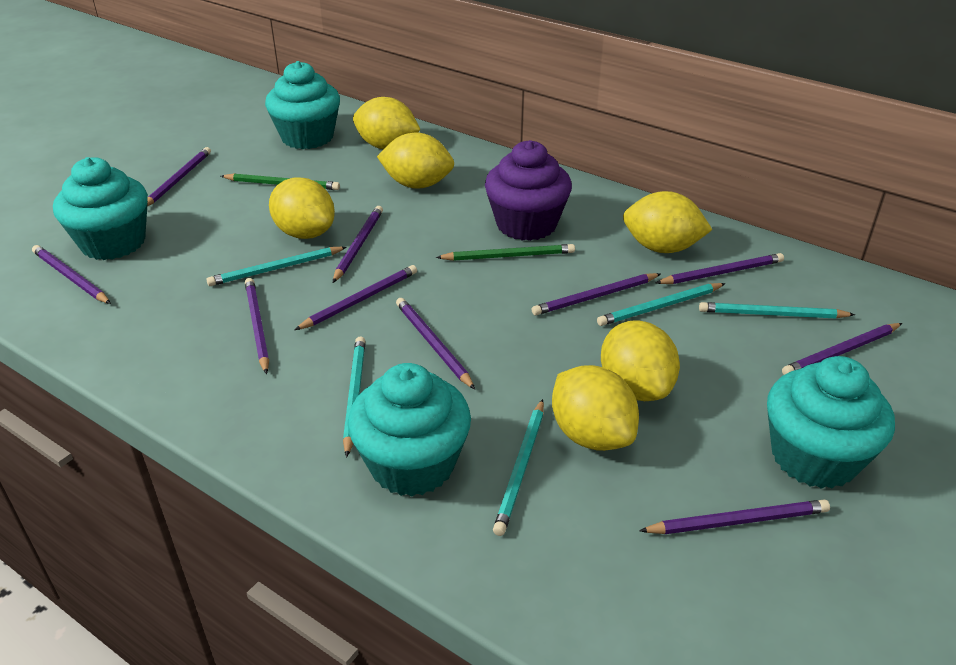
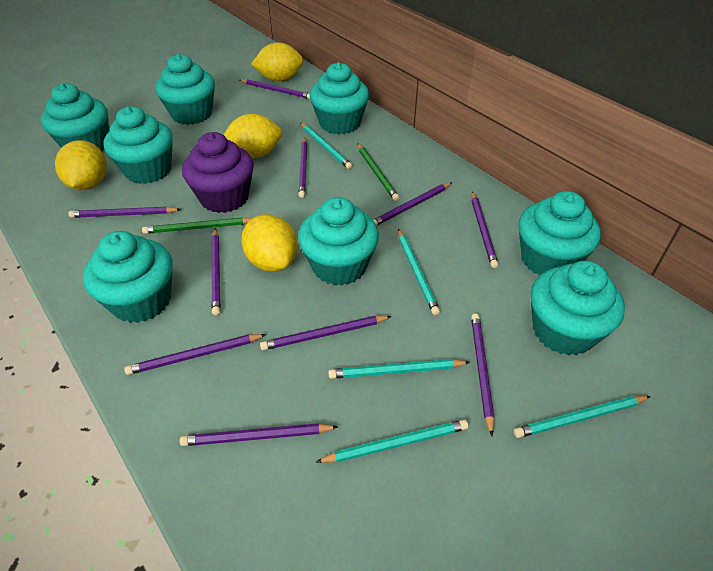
turquoise cupcake: 4 -> 8
yellow lemon: 6 -> 4

